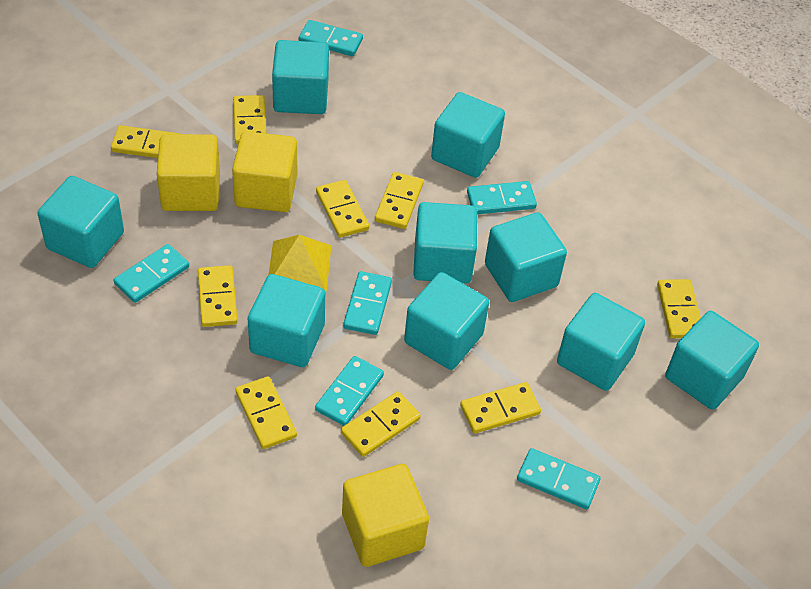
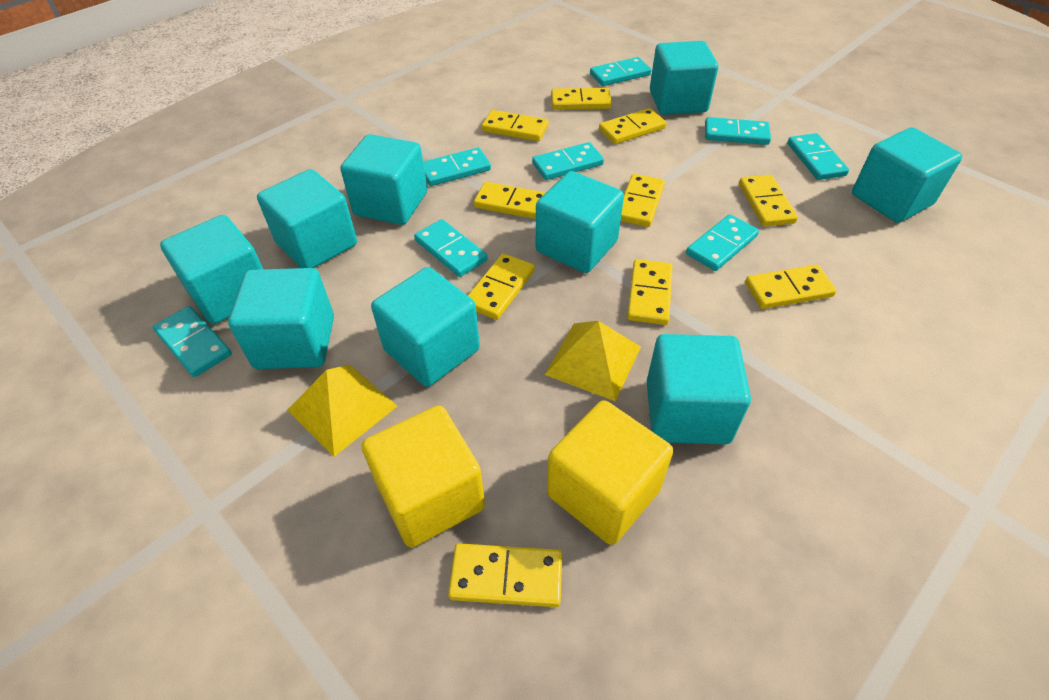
turquoise domino: 6 -> 8
yellow cube: 3 -> 2
yellow domino: 9 -> 10
yellow pyramid: 1 -> 2

